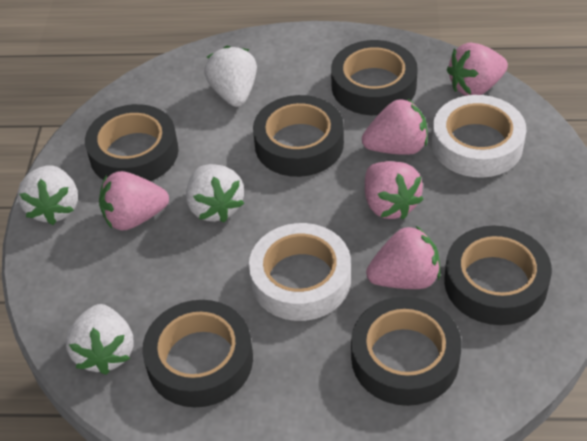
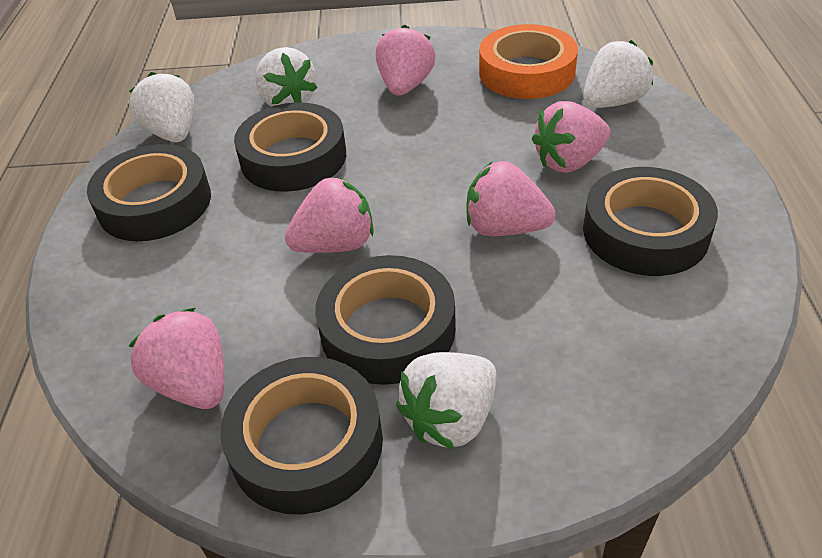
black tape: 6 -> 5
orange tape: 0 -> 1
white tape: 2 -> 0

